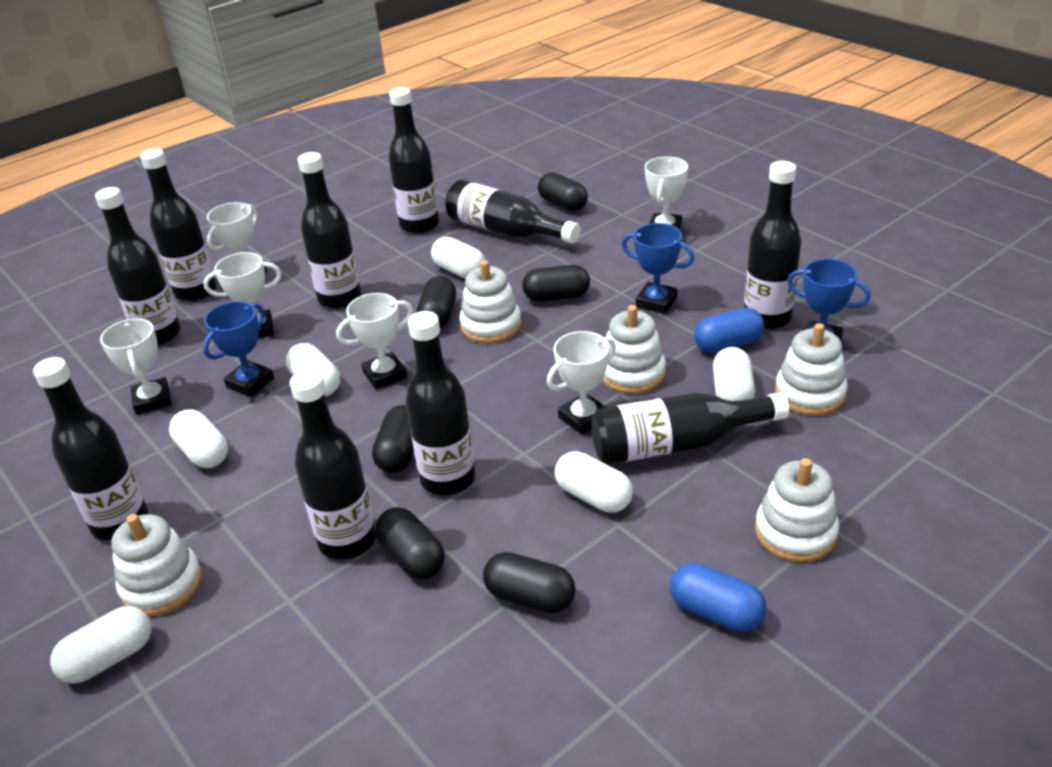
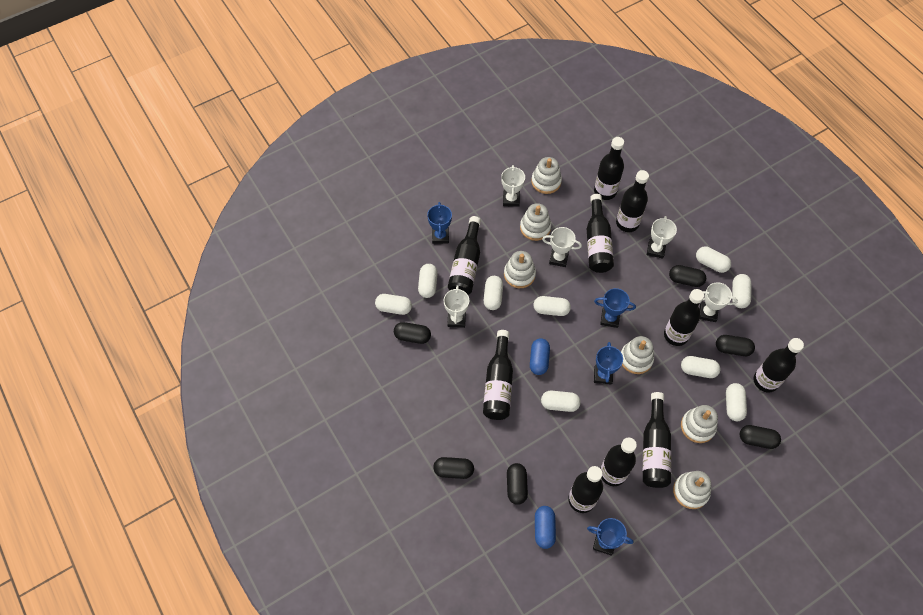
blue trophy: 3 -> 4
white capsule: 6 -> 9
white stacking toy: 5 -> 6
white trophy: 6 -> 5

